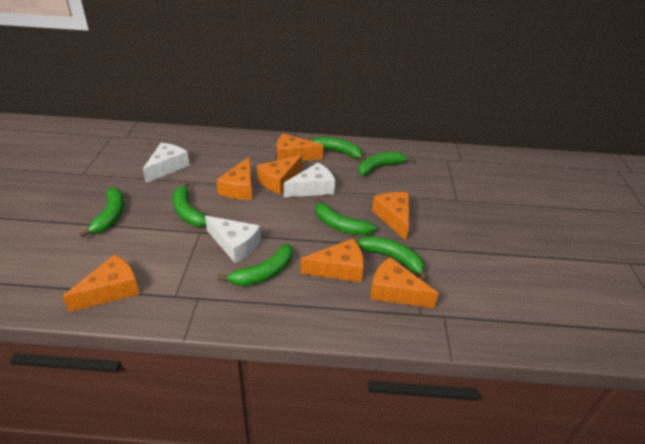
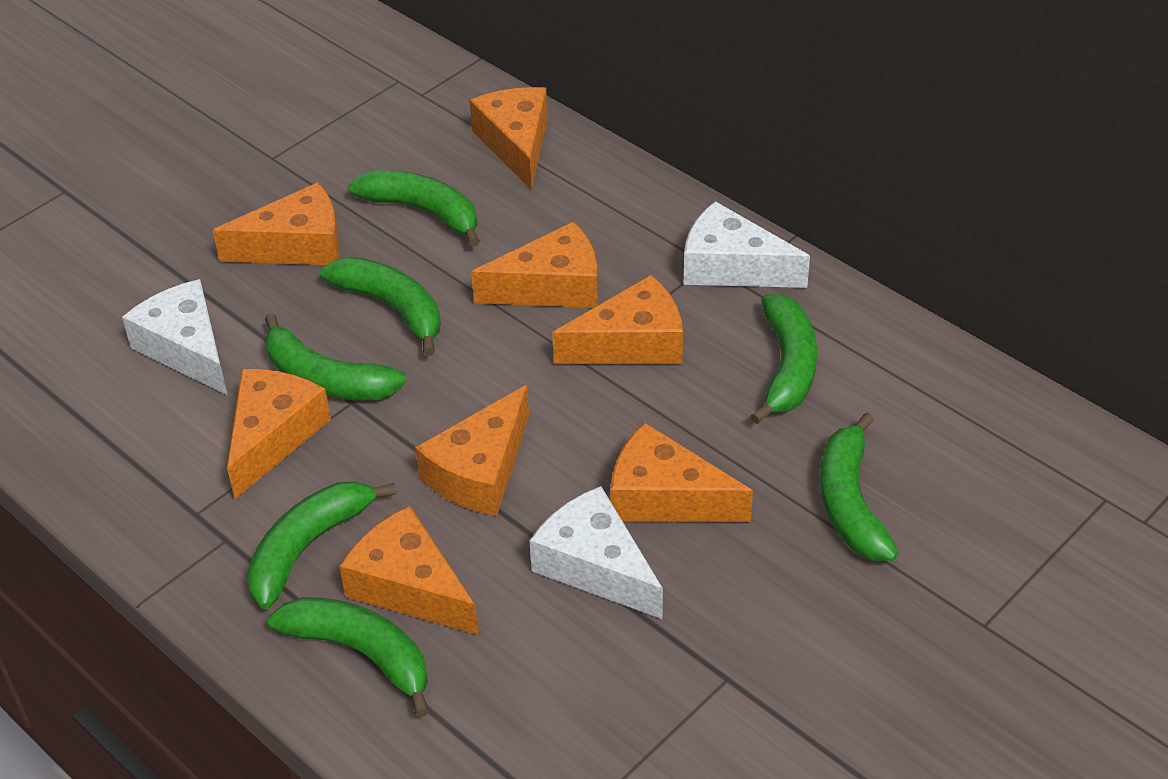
orange cheese: 7 -> 8

